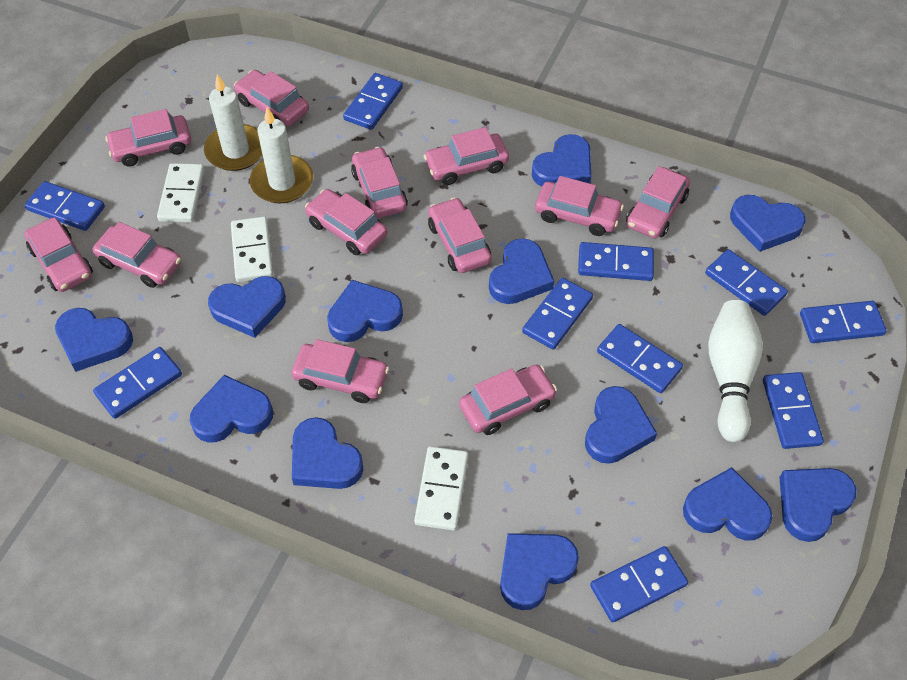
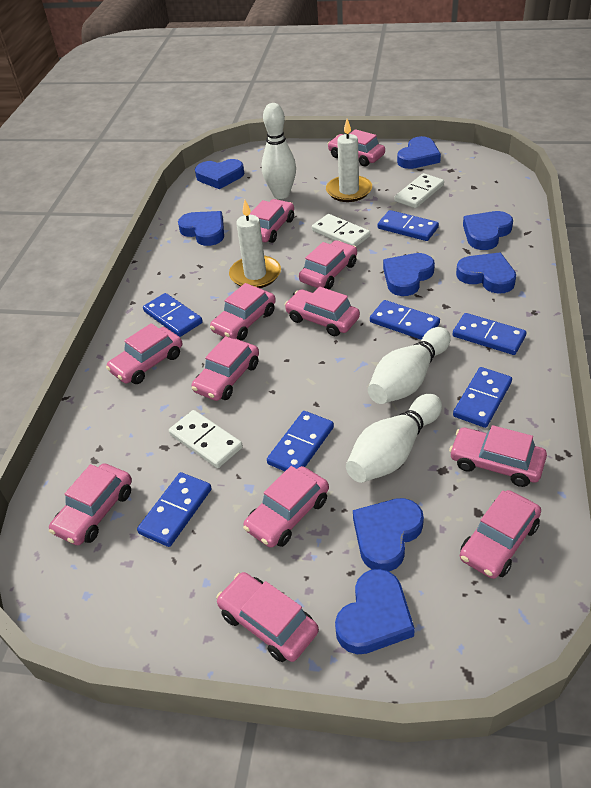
blue domino: 10 -> 7
blue heart: 12 -> 8
white bowling pin: 1 -> 3

